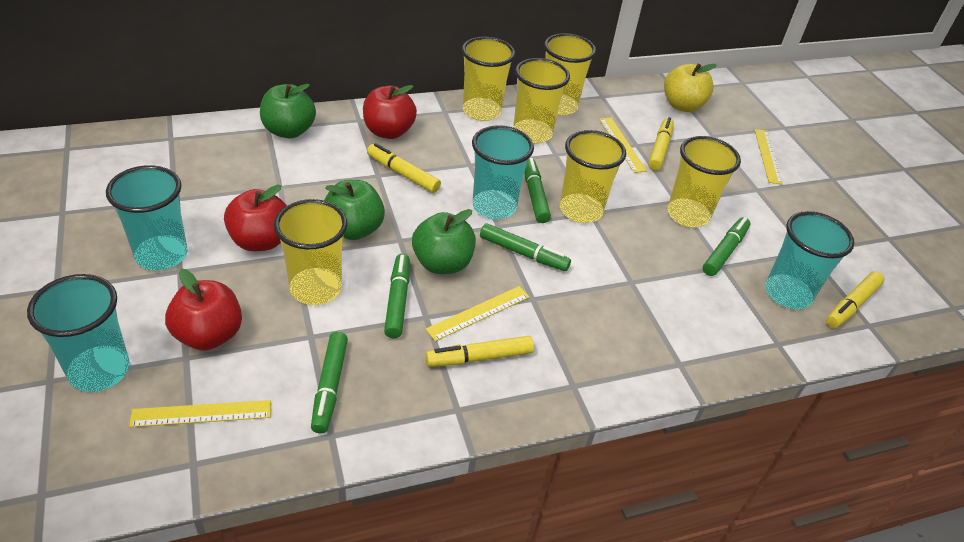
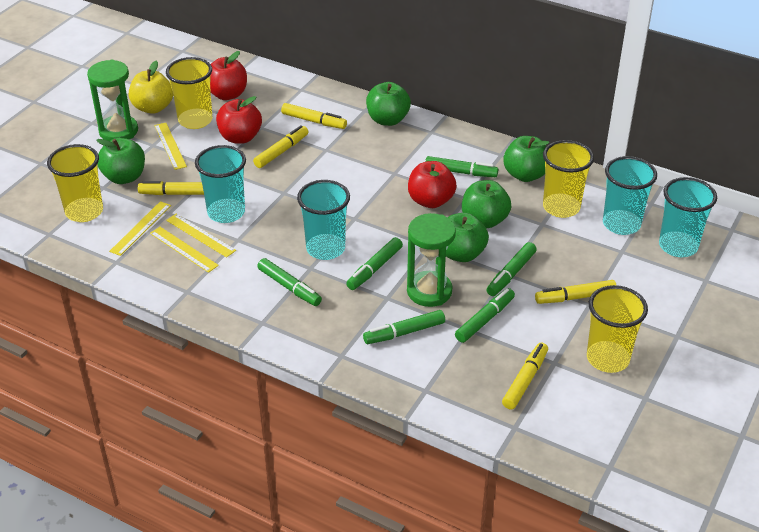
green apple: 3 -> 5
green hourglass: 0 -> 2
green marker: 5 -> 6
yellow cup: 6 -> 4
yellow marker: 4 -> 5

